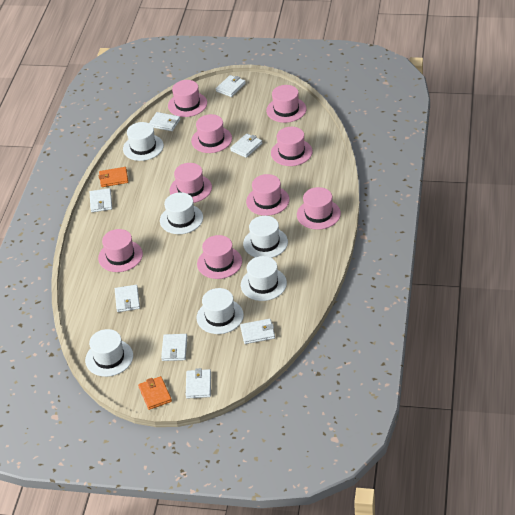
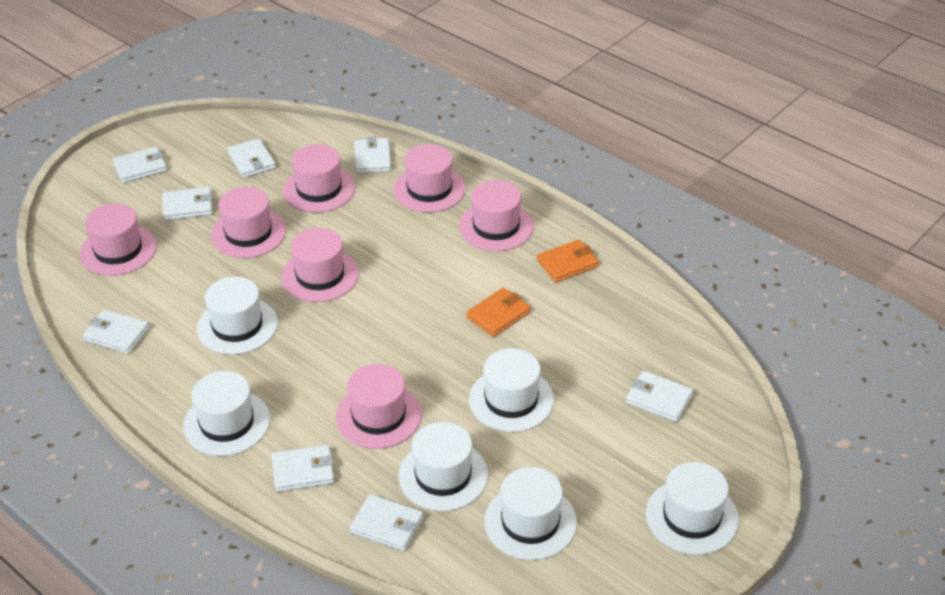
pink hat: 9 -> 7

